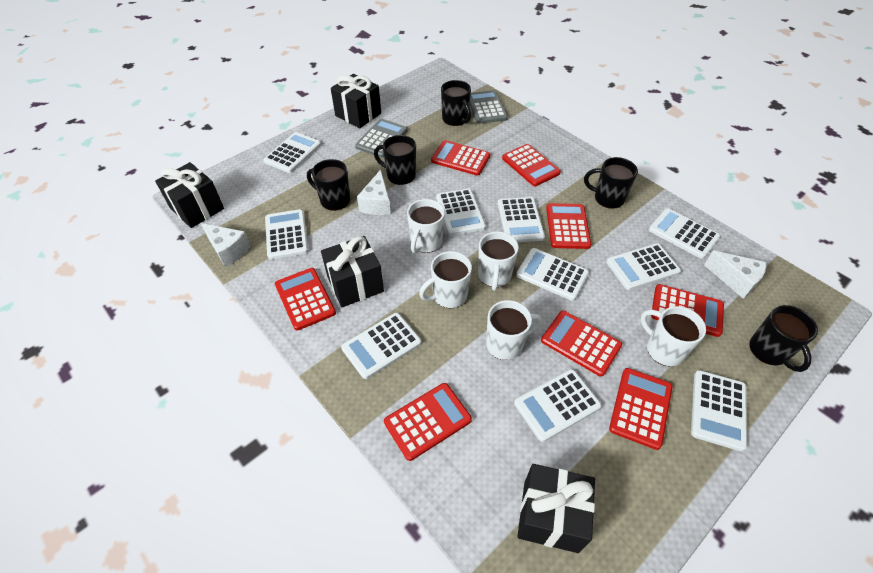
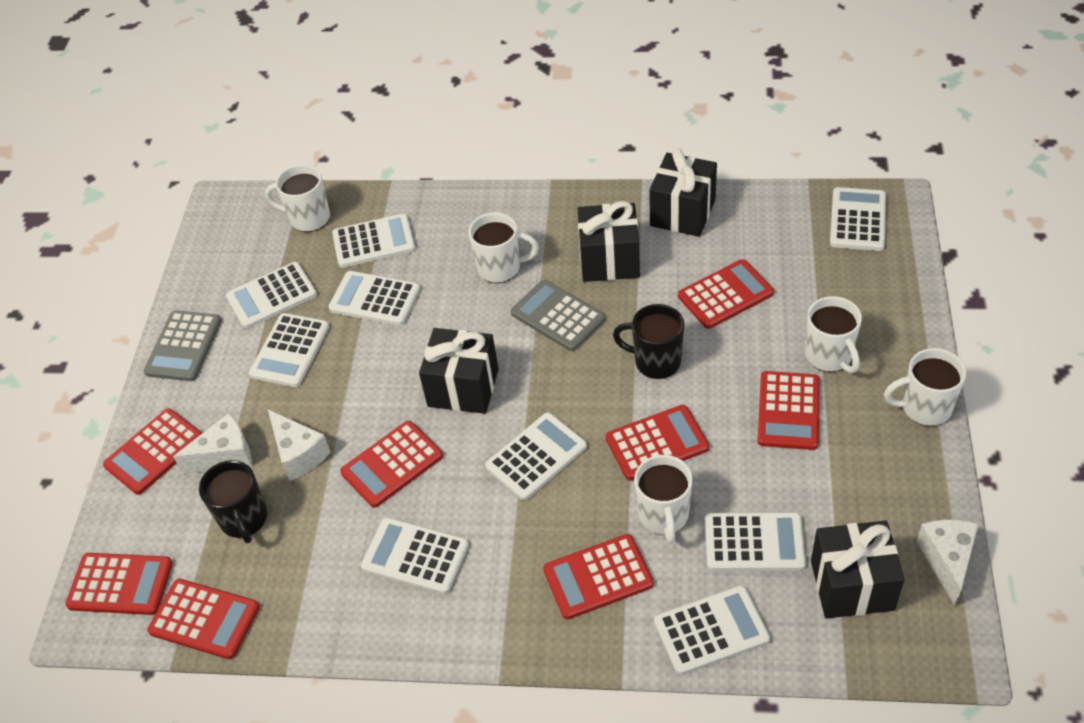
black mug: 5 -> 2
white calculator: 10 -> 9

